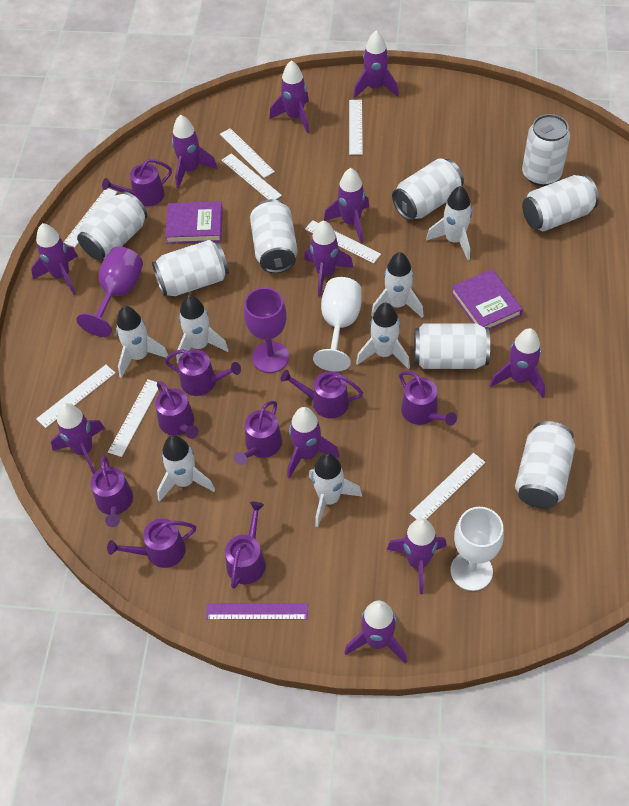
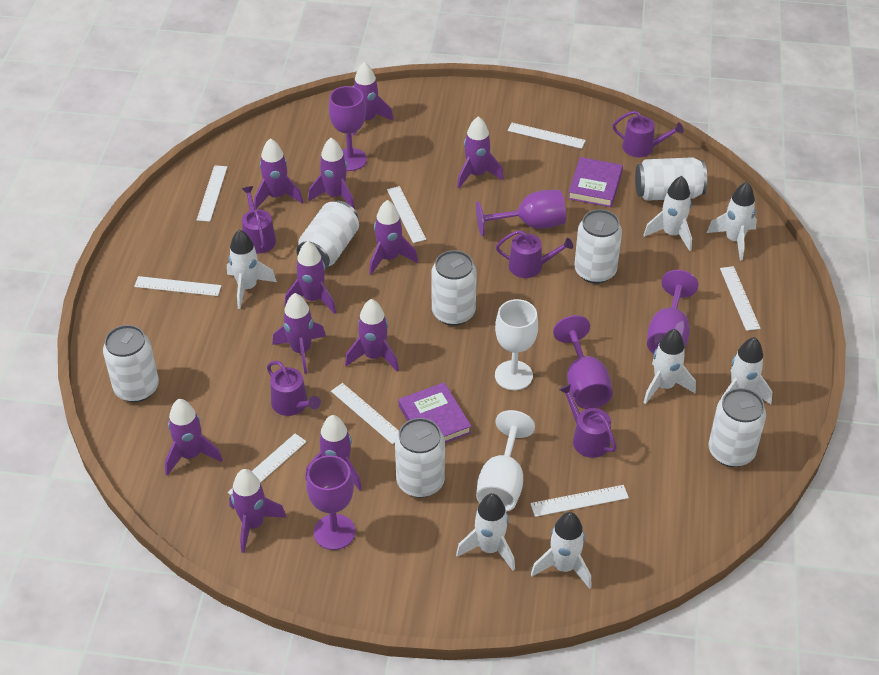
purple goblet: 2 -> 5
purple ruler: 1 -> 0
purple watering can: 9 -> 5
white can: 8 -> 7

